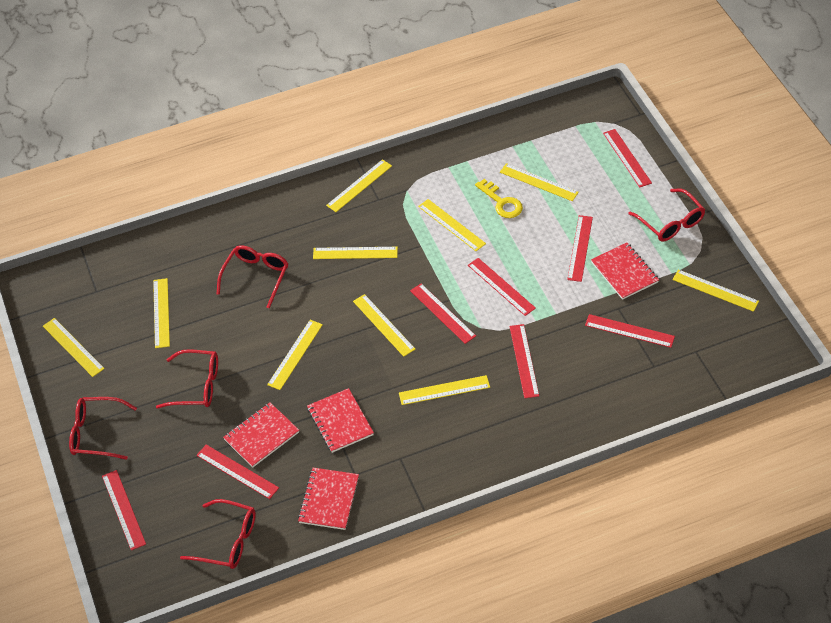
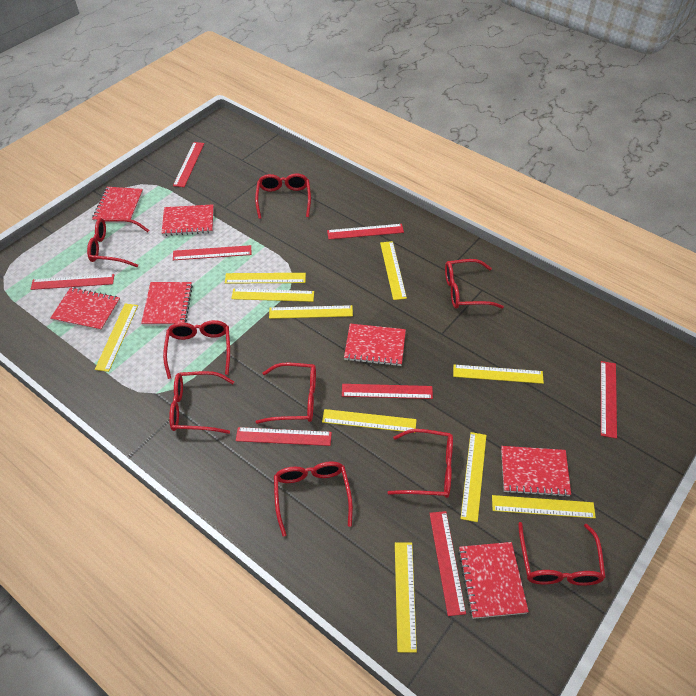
red glasses: 5 -> 9
red notebook: 4 -> 7
yellow key: 1 -> 0

